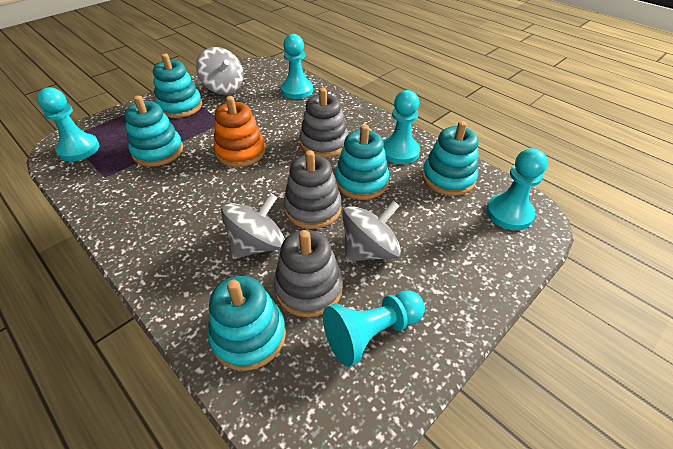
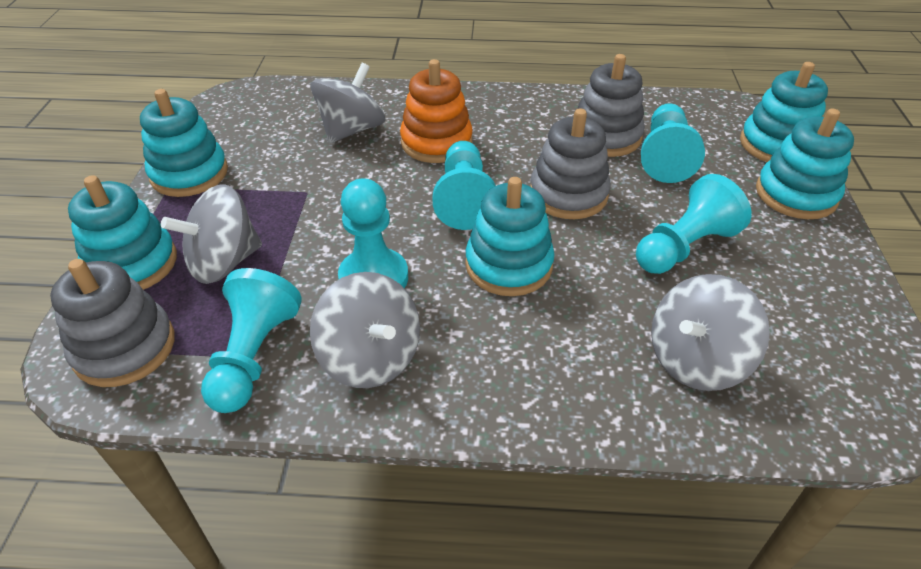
grey spinning top: 3 -> 4

